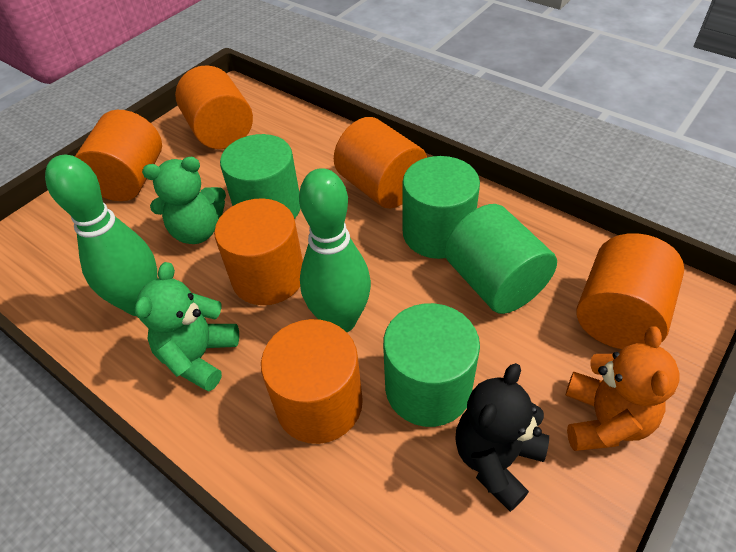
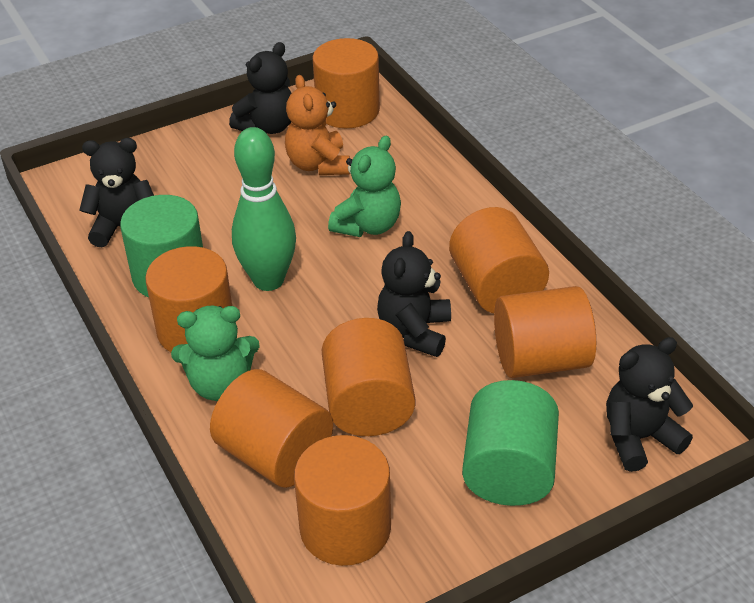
black teddy bear: 1 -> 4
green bowling pin: 2 -> 1
green cylinder: 4 -> 2
orange cylinder: 6 -> 7

